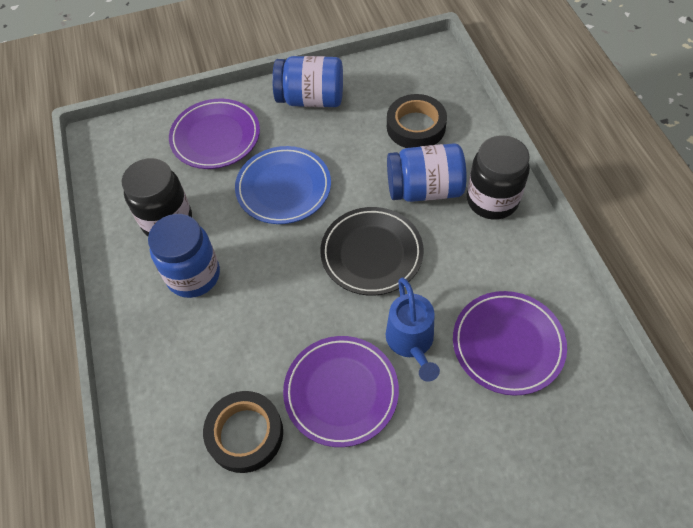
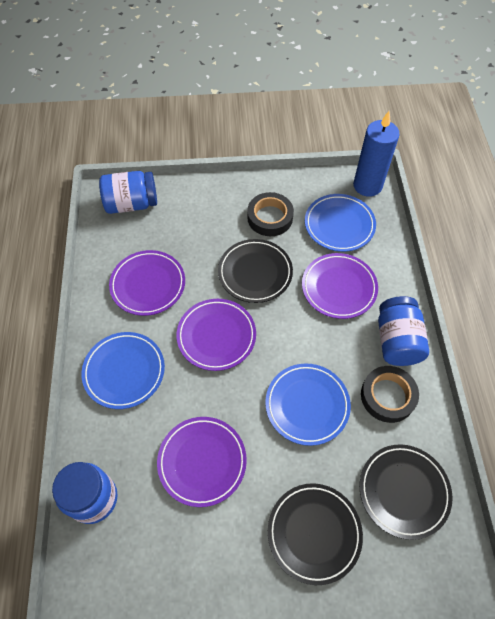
black jar: 2 -> 0
black plate: 1 -> 3
blue candle: 0 -> 1
blue plate: 1 -> 3
blue watering can: 1 -> 0
purple plate: 3 -> 4

